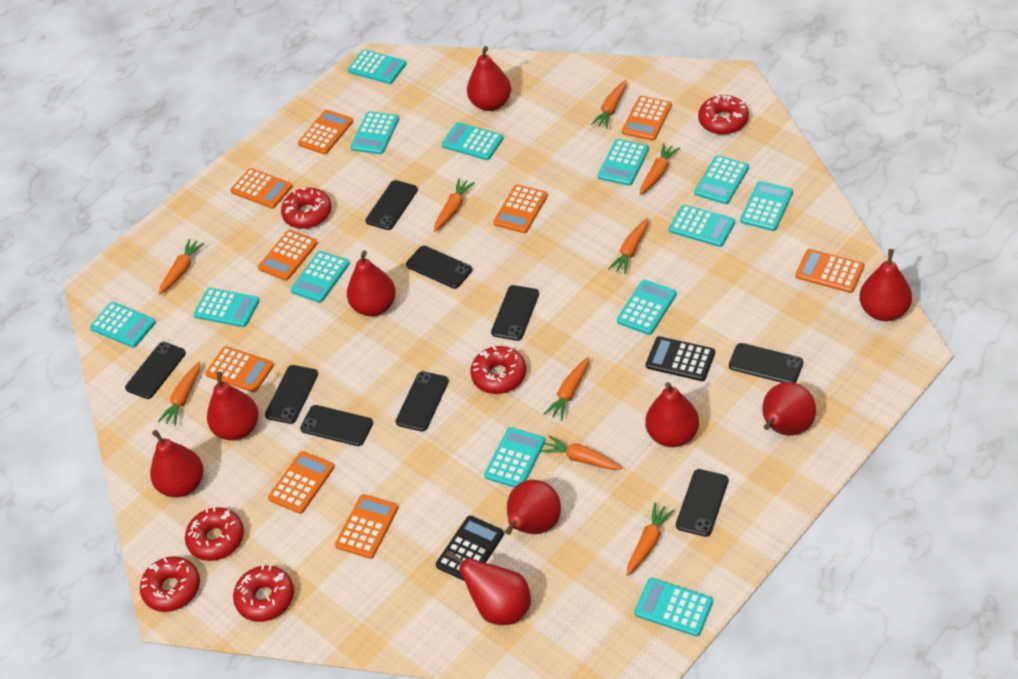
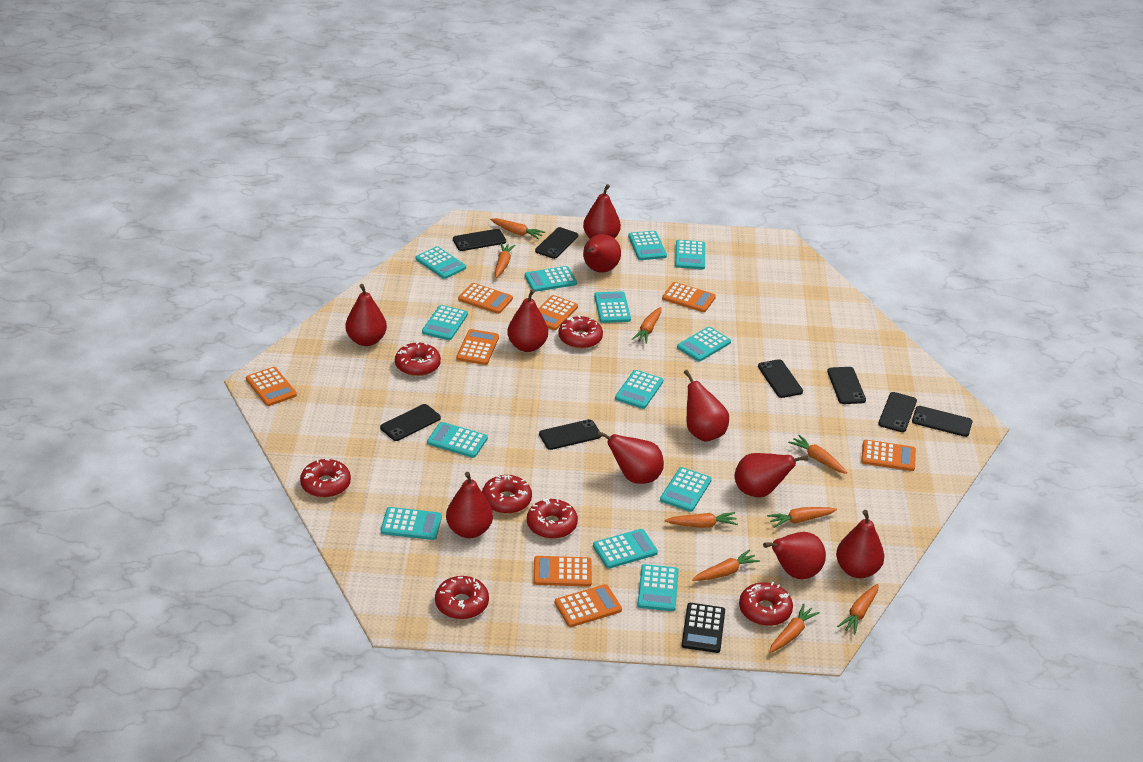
black calculator: 2 -> 1
black phone: 9 -> 8
orange calculator: 9 -> 8
red donut: 6 -> 7
red pear: 9 -> 10

